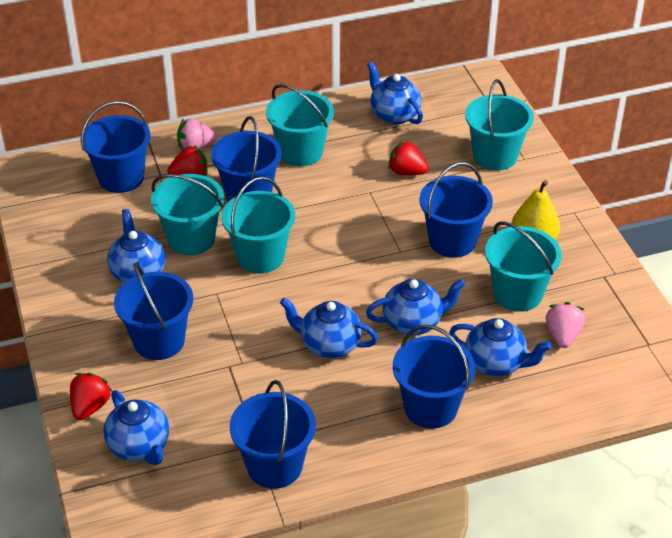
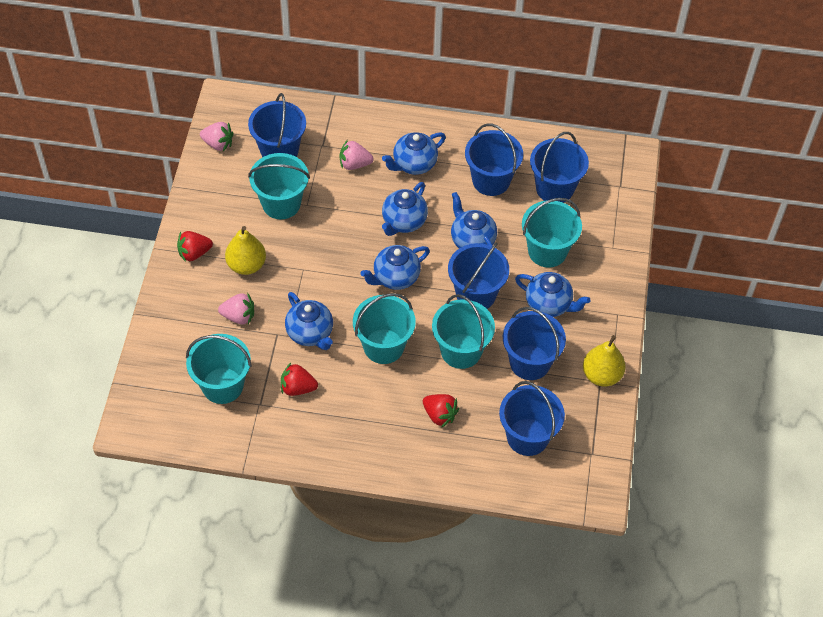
pink strawberry: 2 -> 3
yellow pear: 1 -> 2

